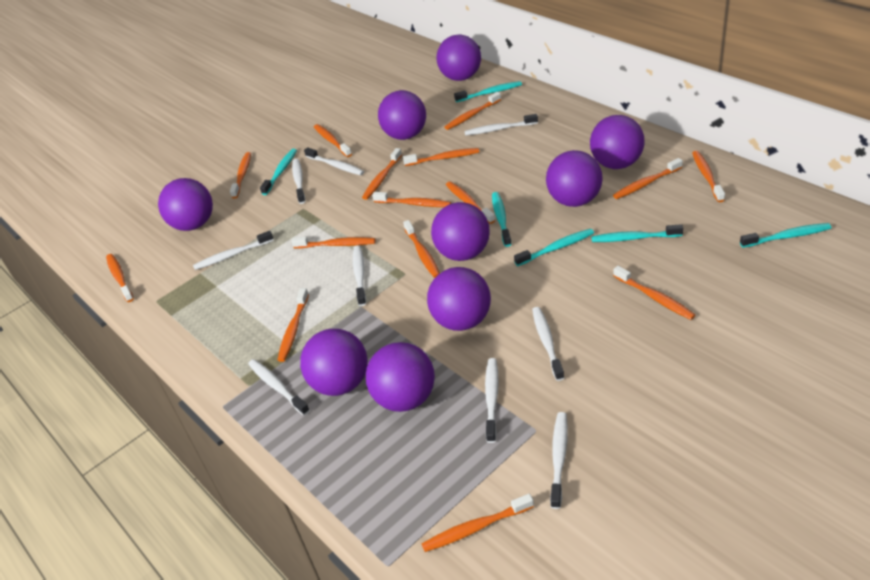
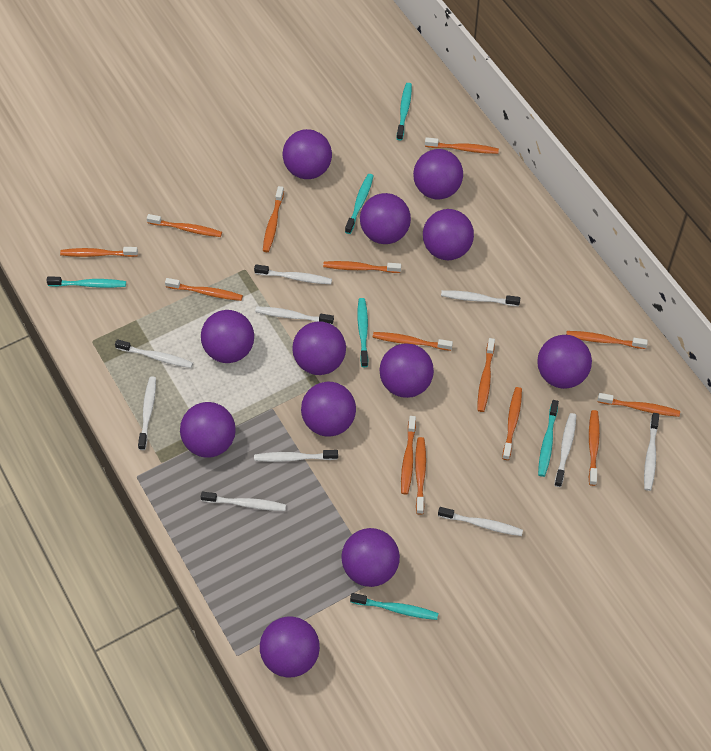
orange toothbrush: 15 -> 14
purple ball: 9 -> 12
white toothbrush: 9 -> 10

